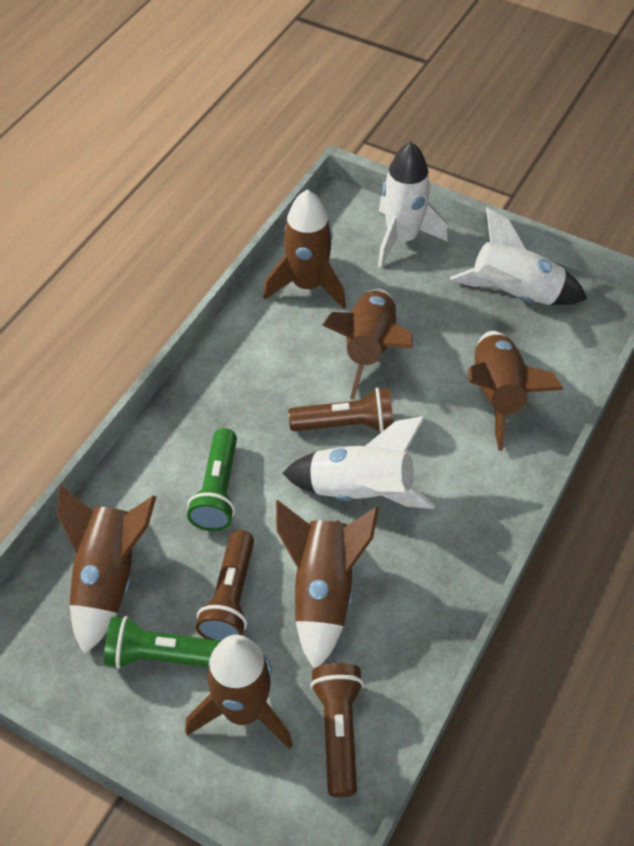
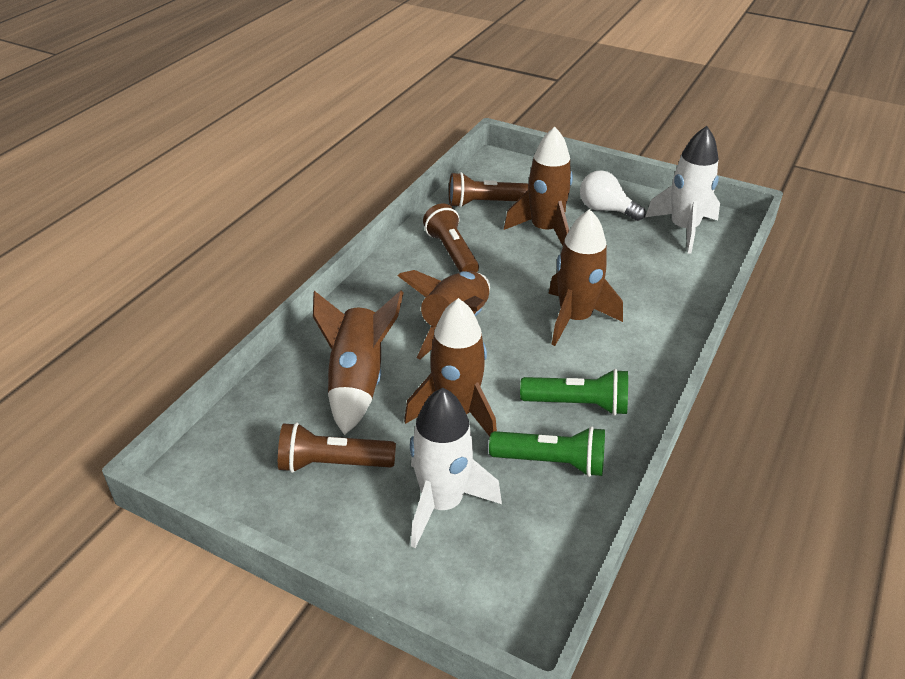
brown rocket: 6 -> 5
white light bulb: 0 -> 1
white rocket: 3 -> 2

